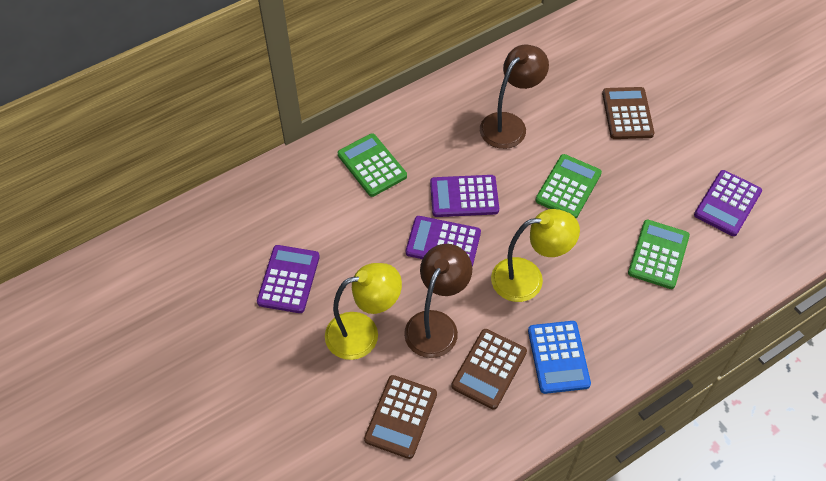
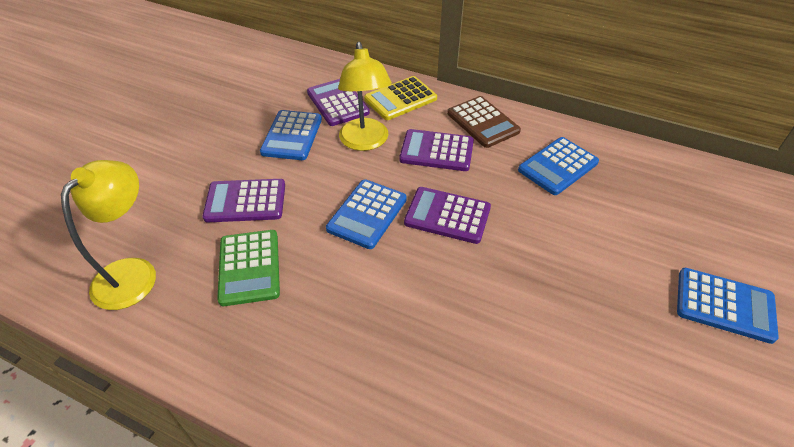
blue calculator: 1 -> 4
brown calculator: 3 -> 1
brown lamp: 2 -> 0
green calculator: 3 -> 1
yellow calculator: 0 -> 1

